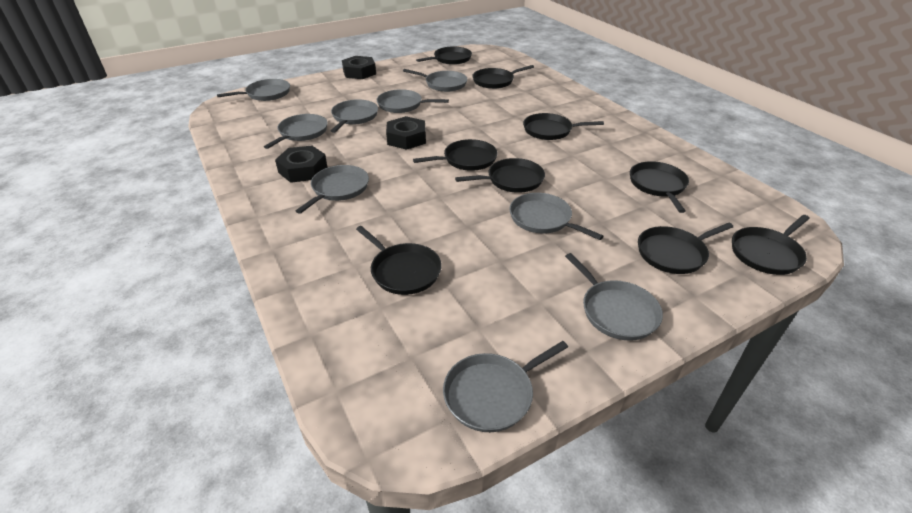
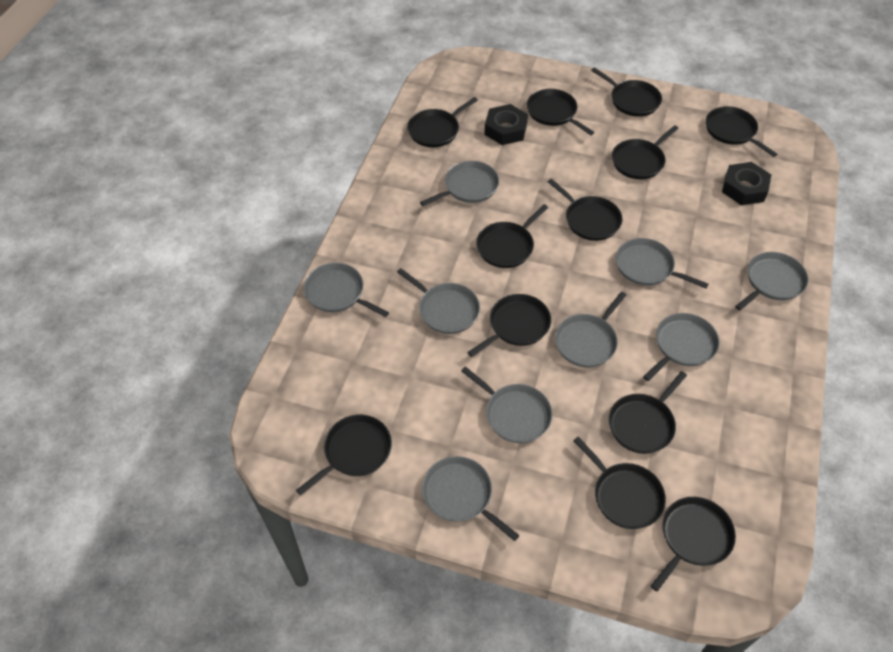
black nut: 3 -> 2
black pan: 9 -> 12

